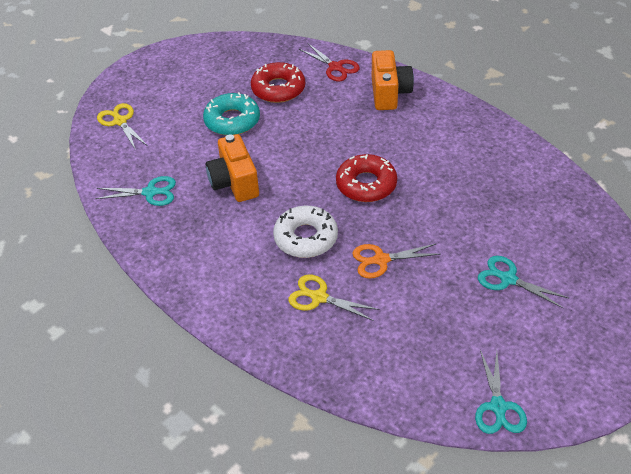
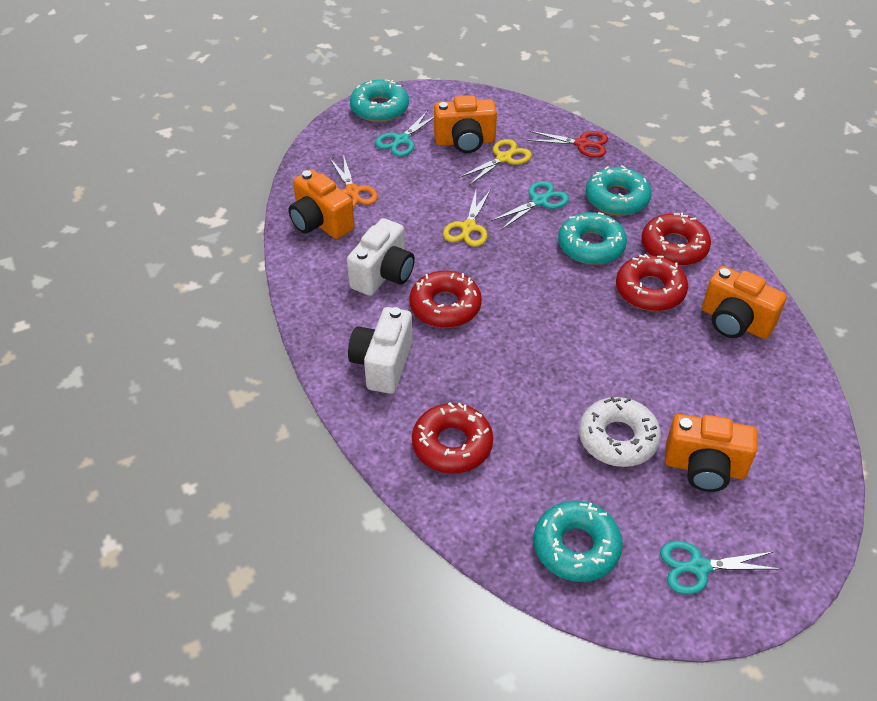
orange camera: 2 -> 4
red donut: 2 -> 4
turquoise donut: 1 -> 4
white camera: 0 -> 2

